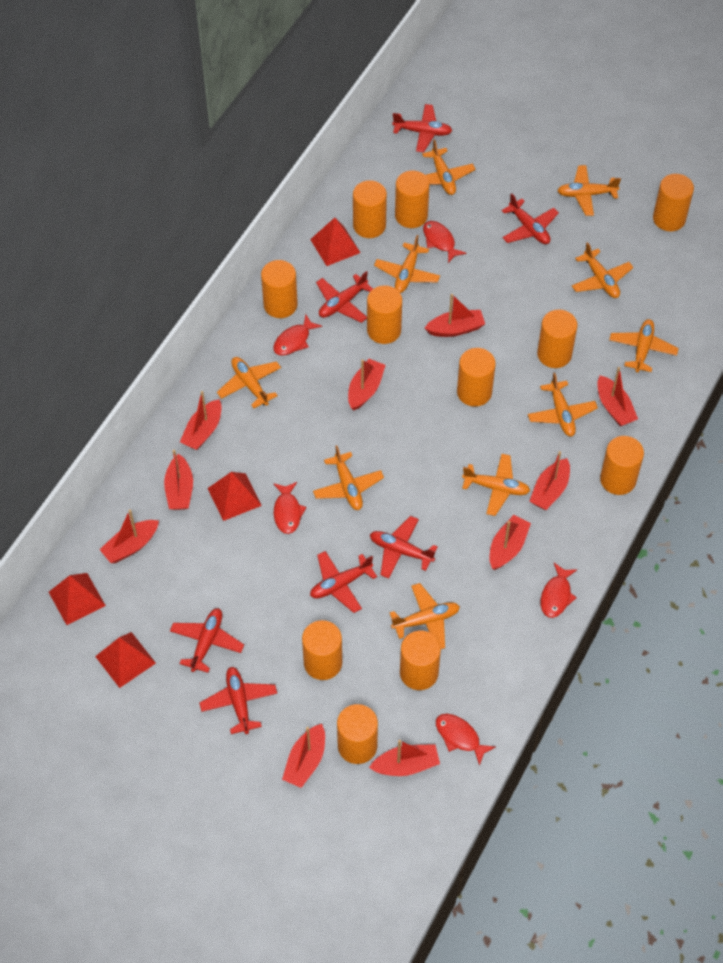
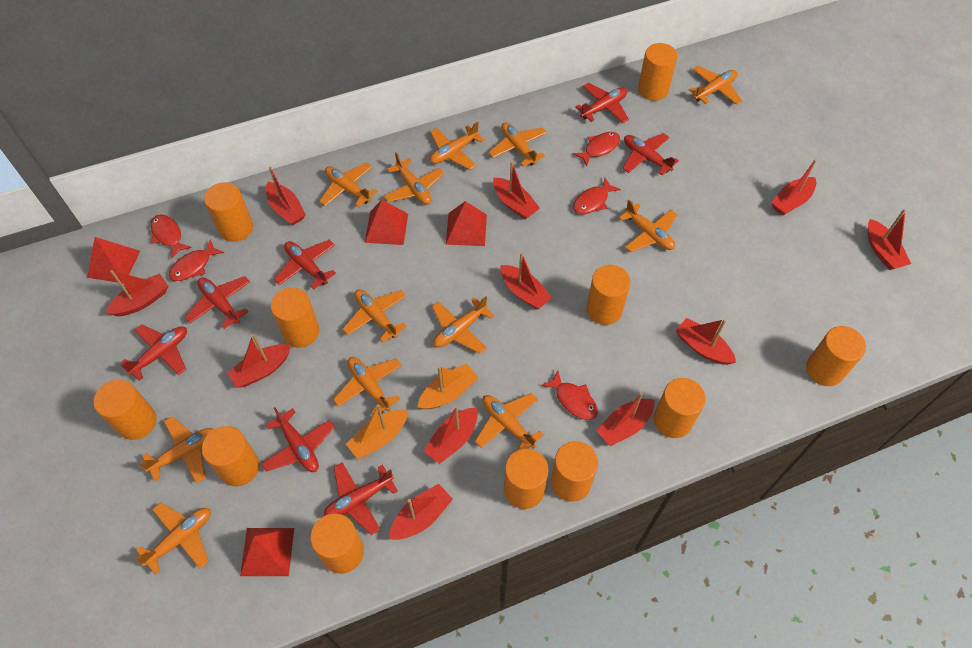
orange boat: 0 -> 2
orange plane: 10 -> 12
red boat: 10 -> 11

